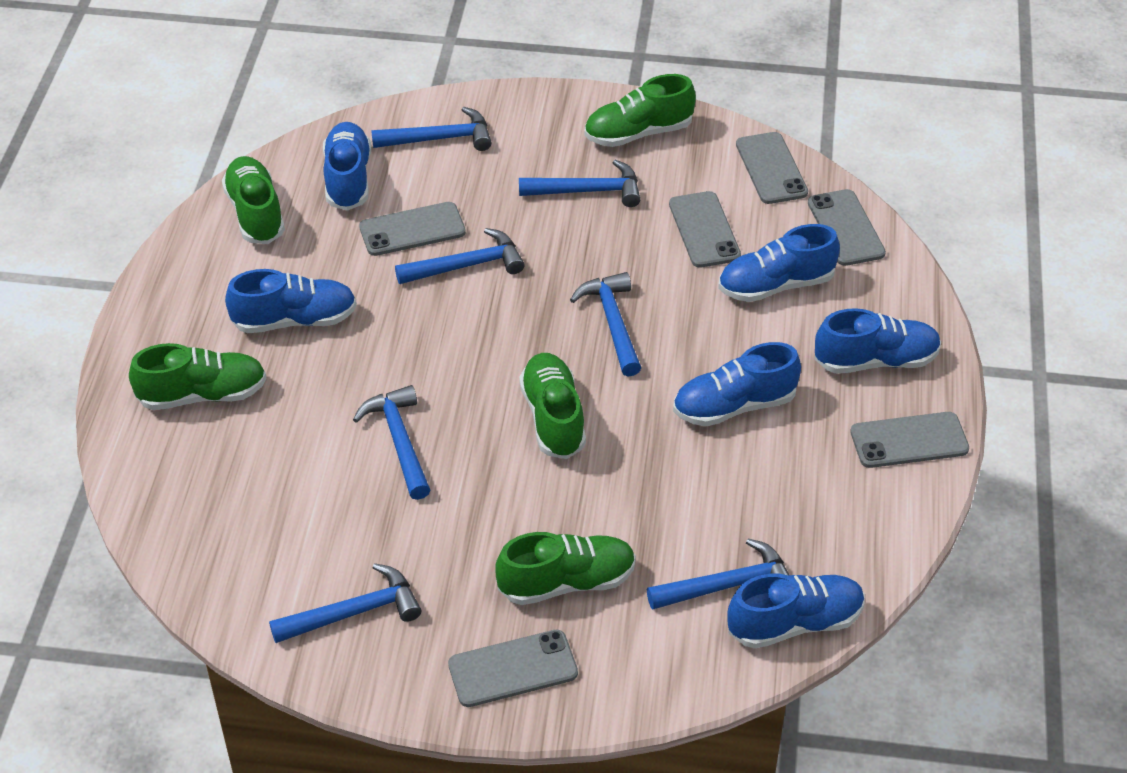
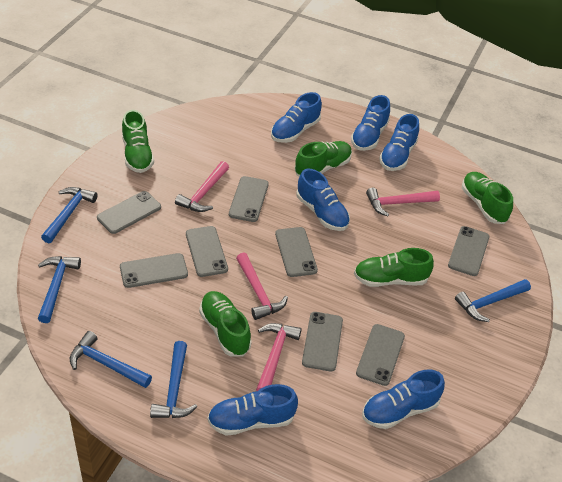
blue hammer: 7 -> 5
grey phone: 6 -> 8
pink hammer: 0 -> 4

